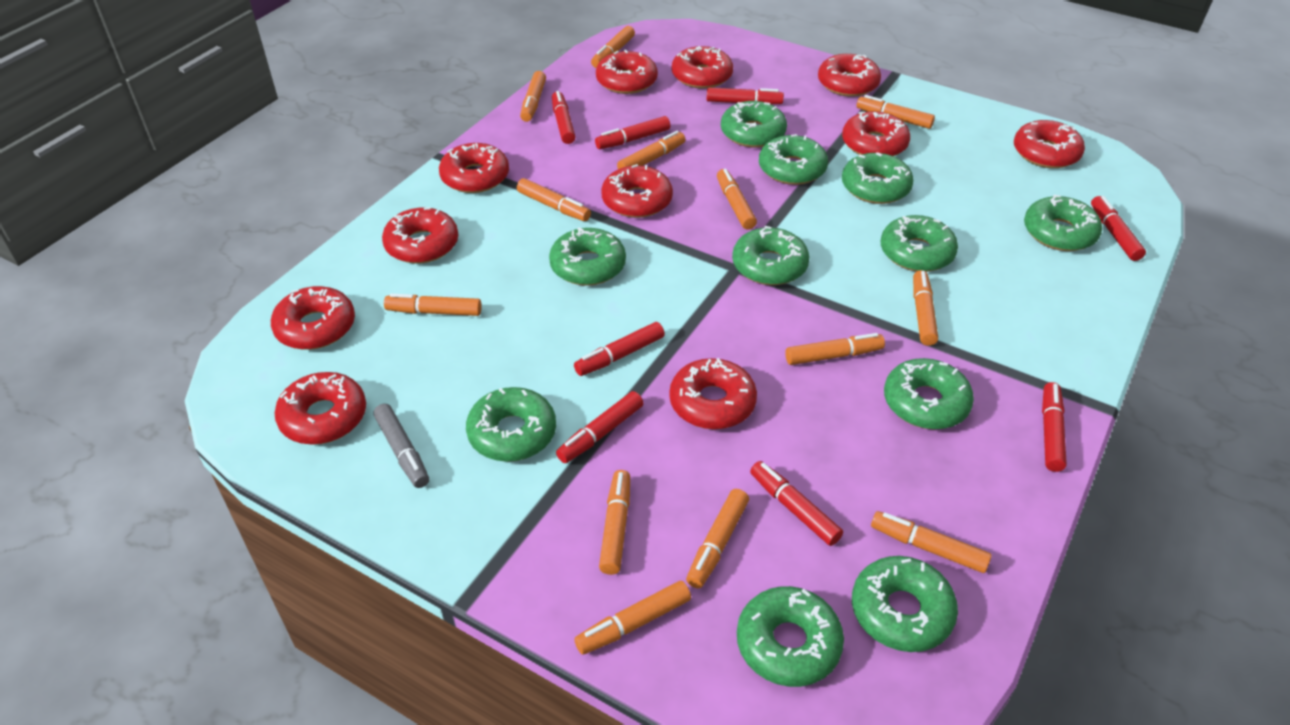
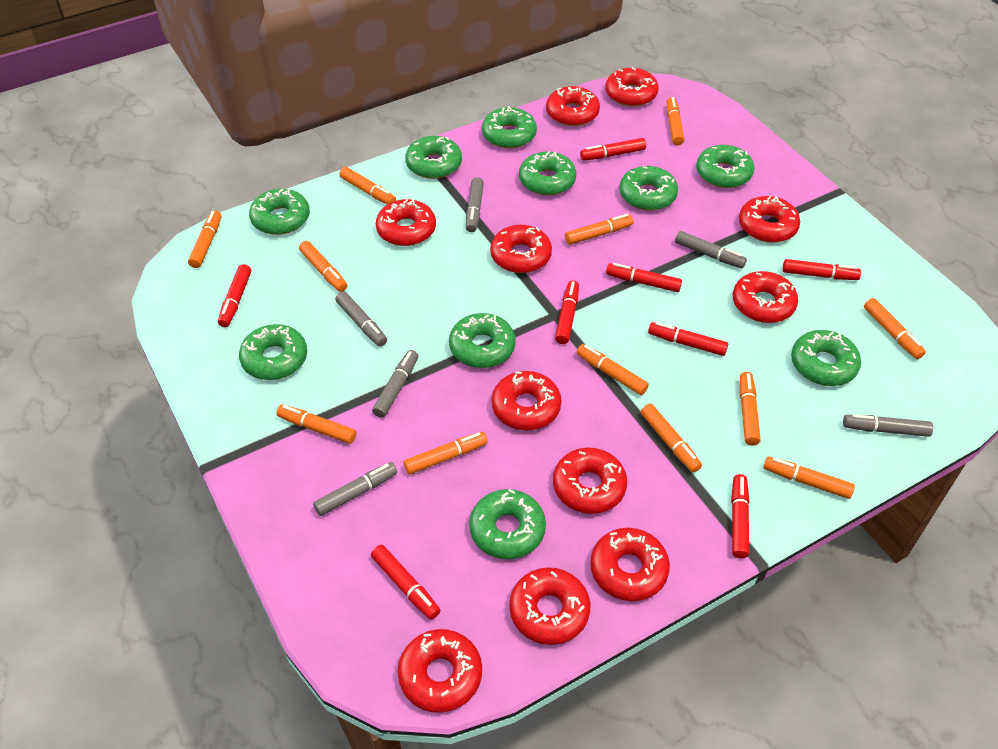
green donut: 11 -> 10
grey marker: 1 -> 6
orange marker: 13 -> 12

